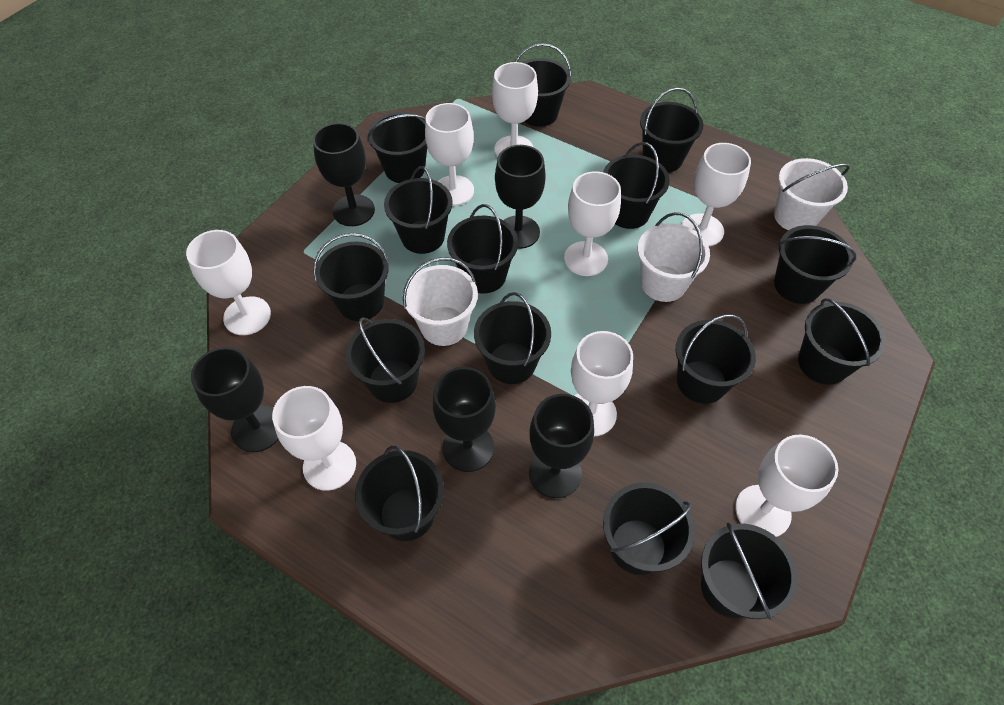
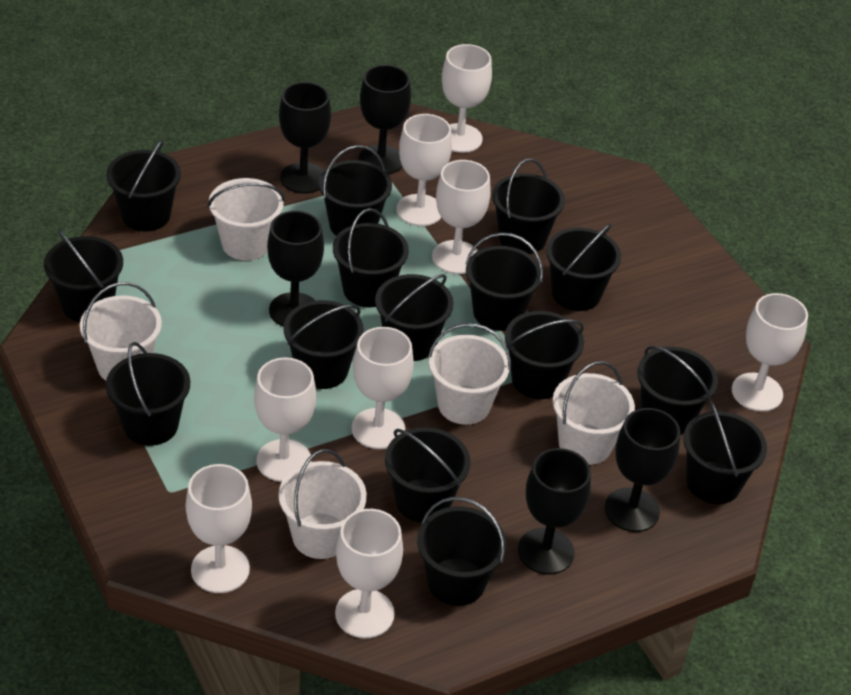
white bucket: 3 -> 5

